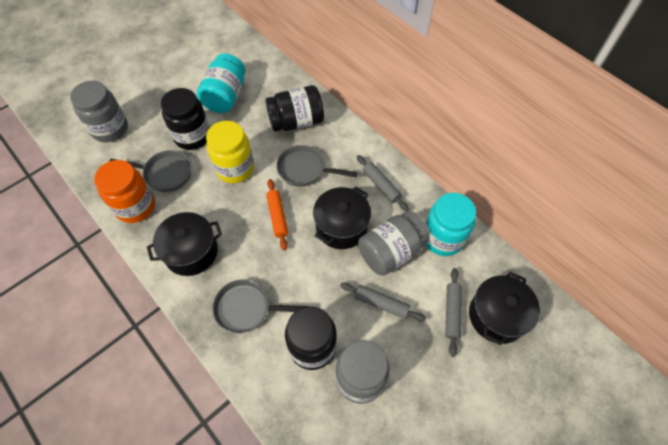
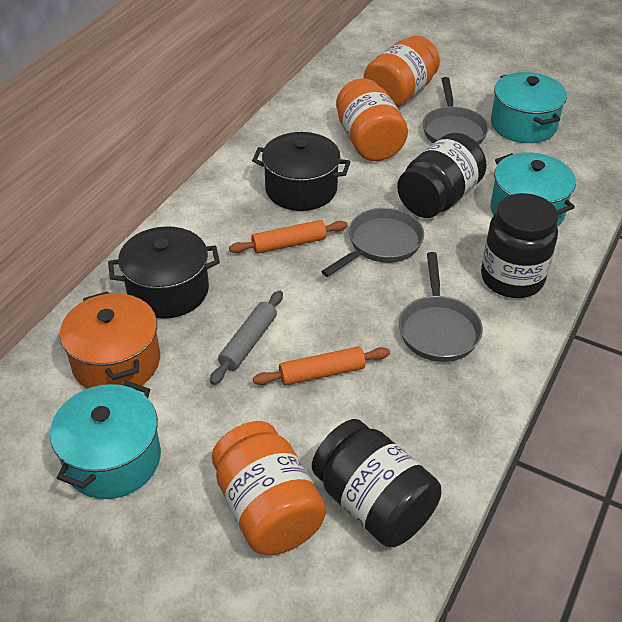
black pot: 3 -> 2
grey jar: 3 -> 0
grey rolling pin: 3 -> 1
orange jar: 1 -> 3
orange pot: 0 -> 1
orange rolling pin: 1 -> 2
turquoise jar: 2 -> 0
turquoise pot: 0 -> 3
yellow jar: 1 -> 0

